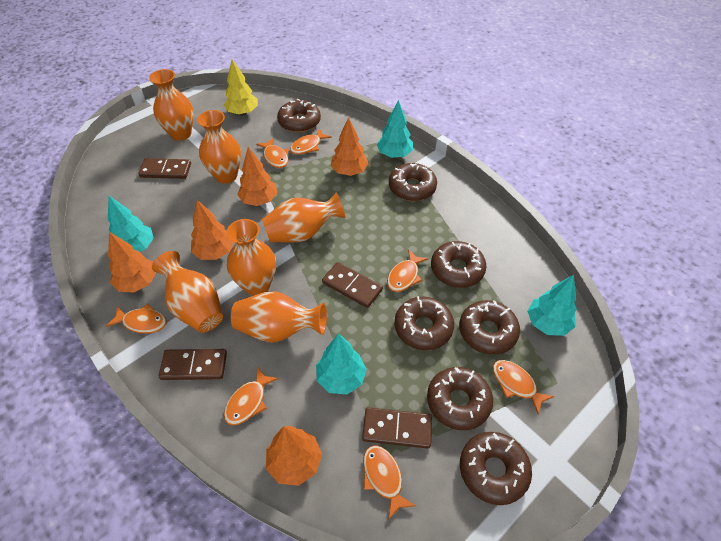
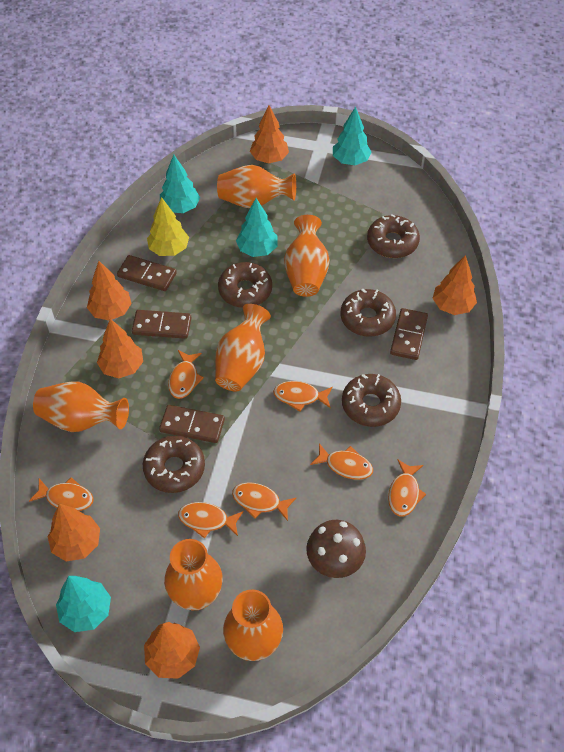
brown donut: 7 -> 5
brown mushroom: 0 -> 1
orange tree: 5 -> 6

